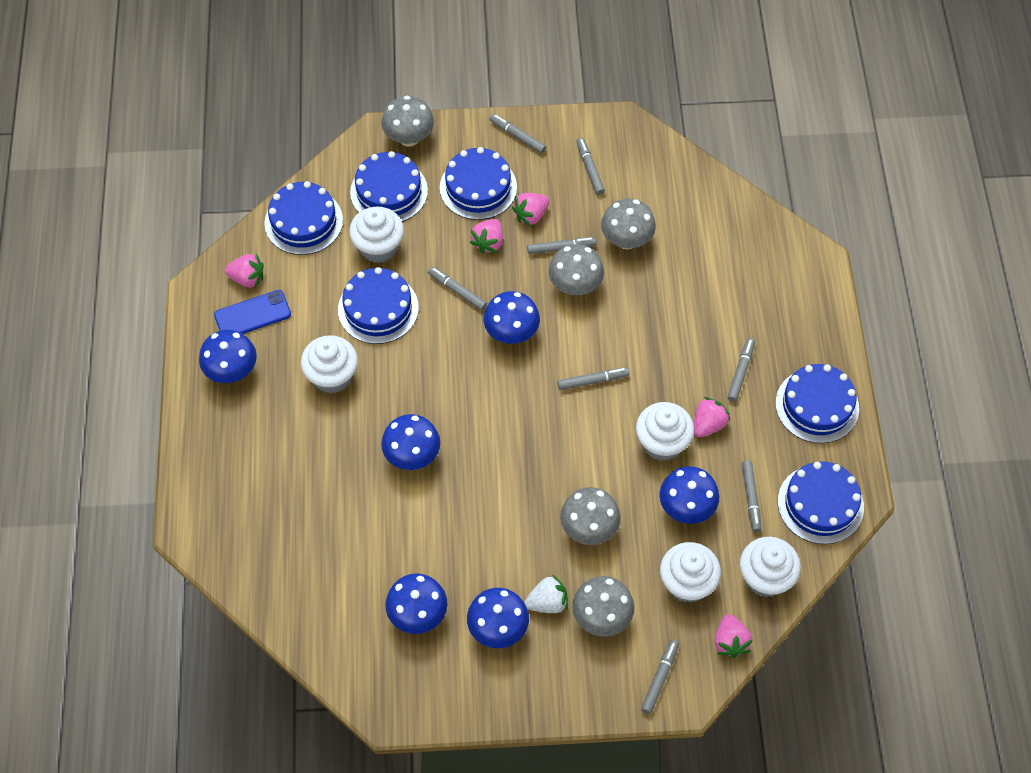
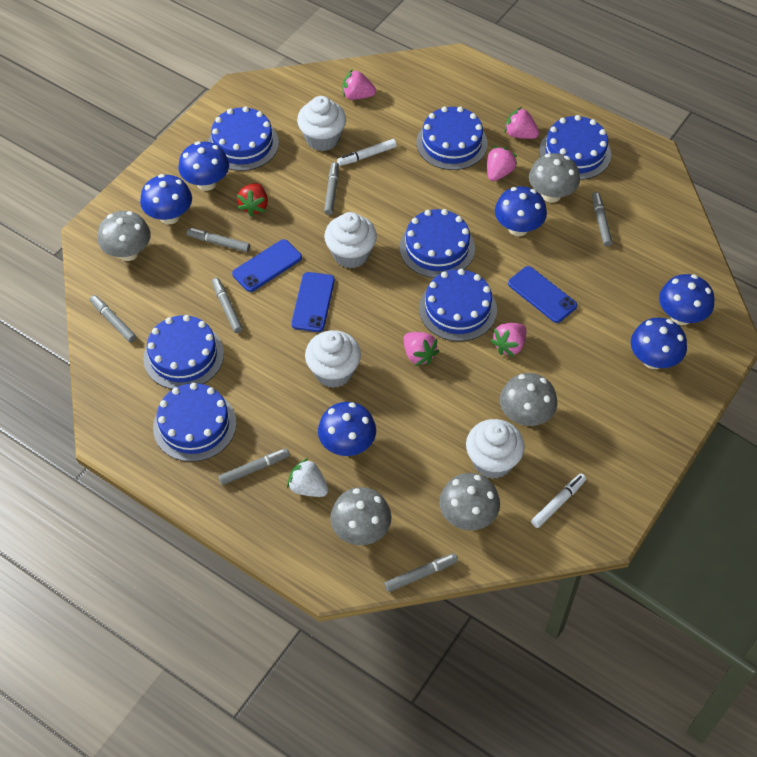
blue cake: 6 -> 7
blue phone: 1 -> 3
grey marker: 8 -> 7
red strawberry: 0 -> 1
white cupcake: 5 -> 4
white marker: 0 -> 2

